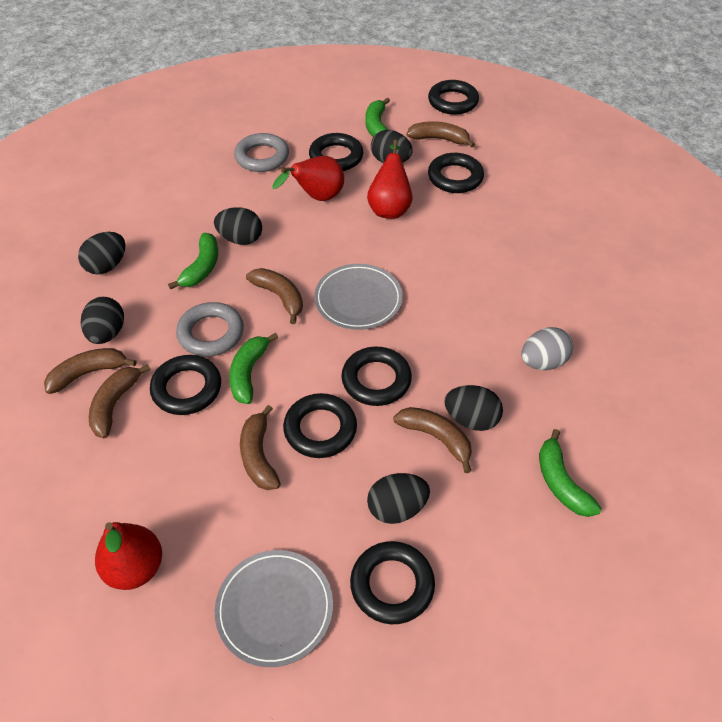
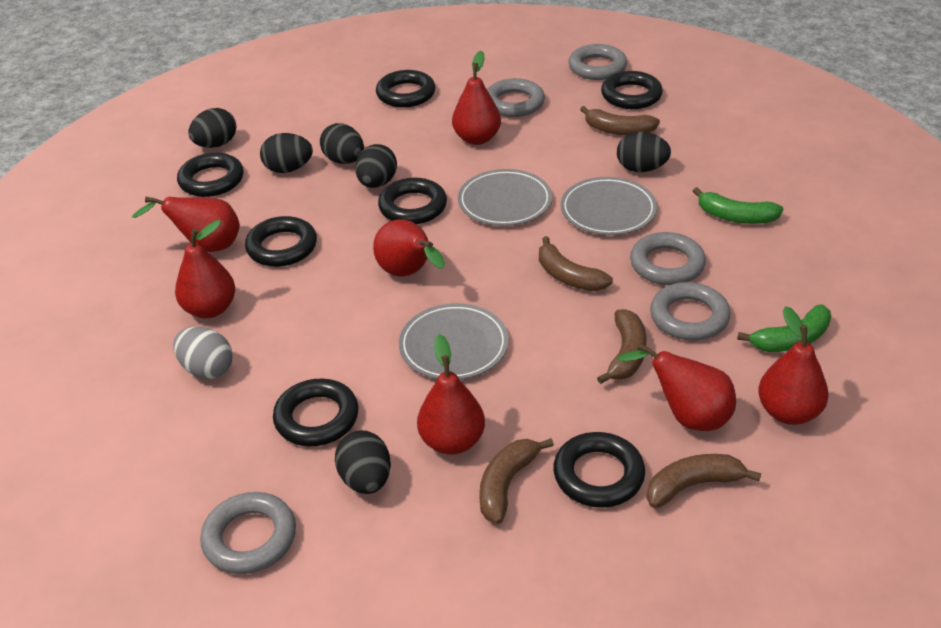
brown banana: 6 -> 5
green banana: 4 -> 2
grey plate: 2 -> 3
grey ring: 2 -> 5
red pear: 3 -> 7

